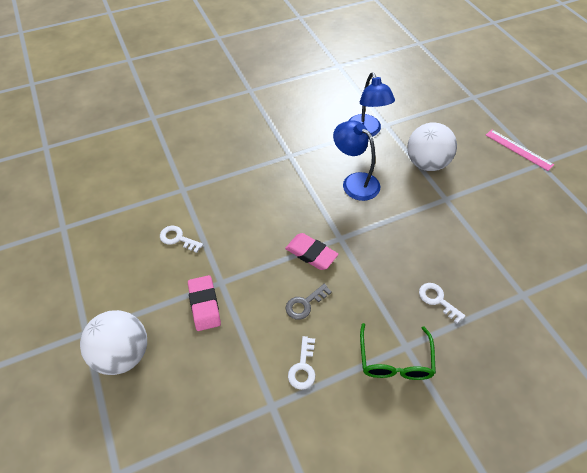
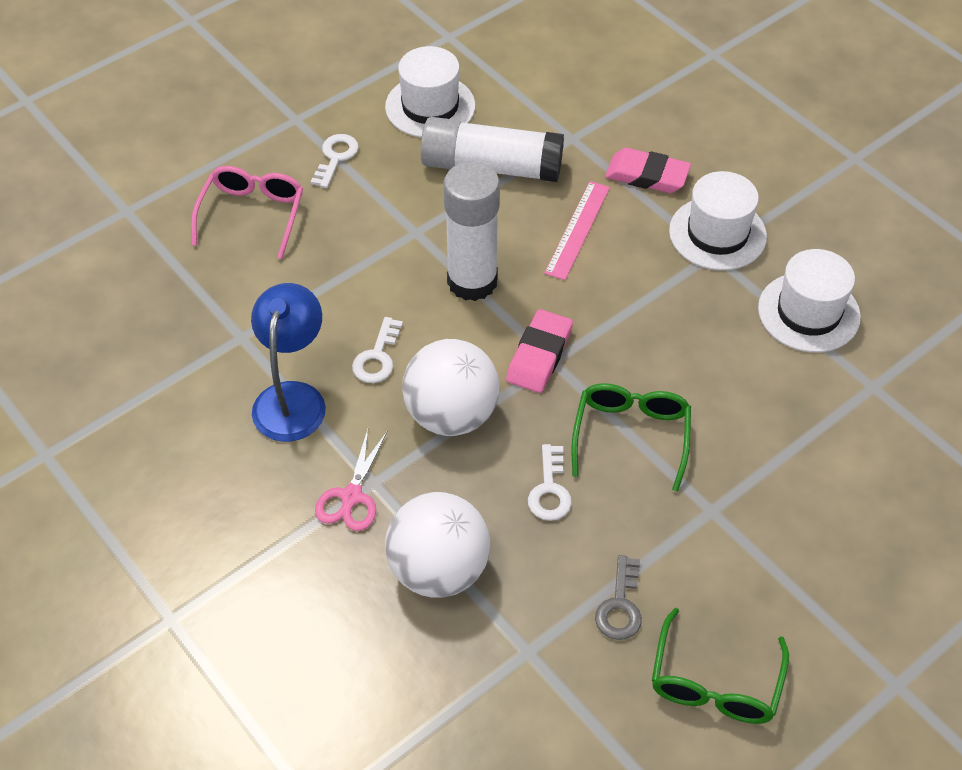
blue lamp: 2 -> 1
green glasses: 1 -> 2
pink glasses: 0 -> 1
pink scissors: 0 -> 1
white glue stick: 0 -> 2
white hat: 0 -> 3

